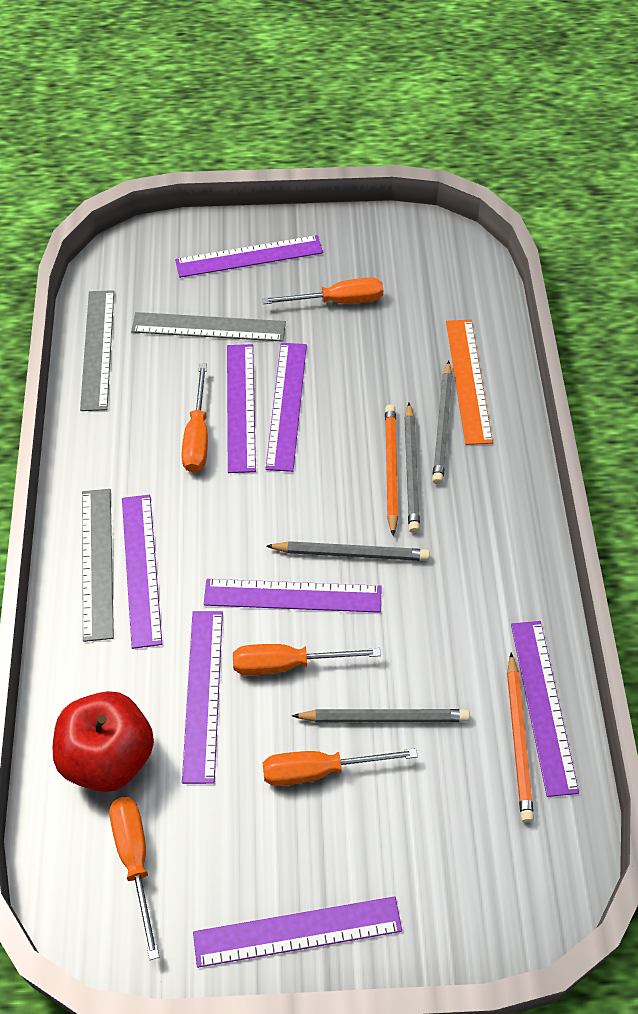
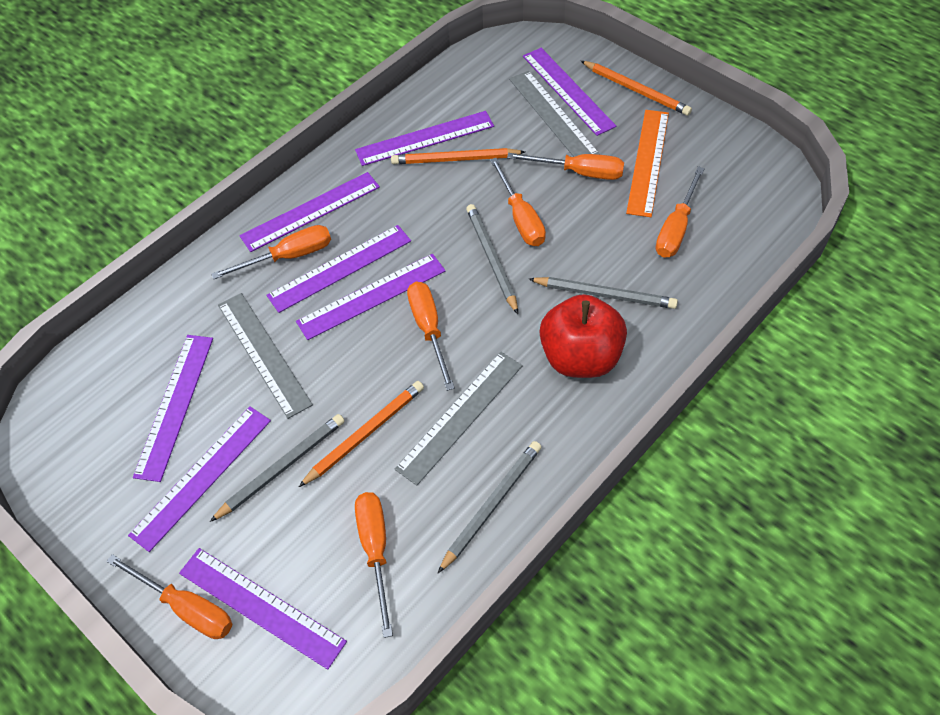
orange pencil: 2 -> 3
orange screwdriver: 5 -> 7

